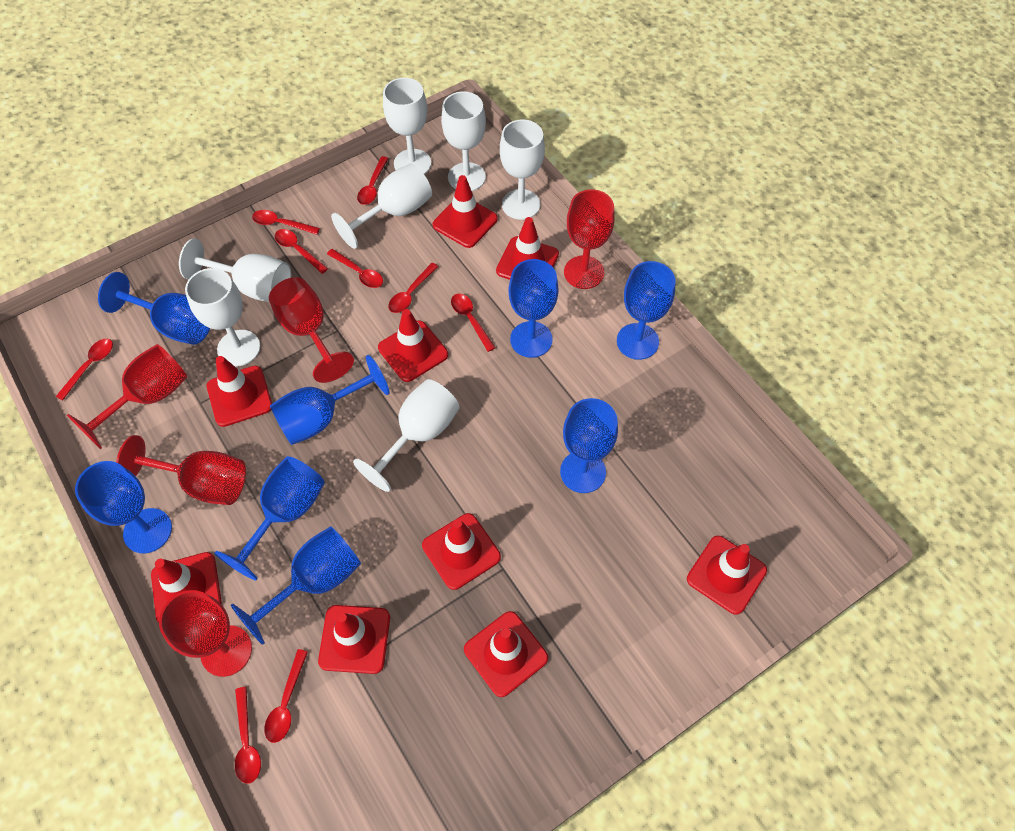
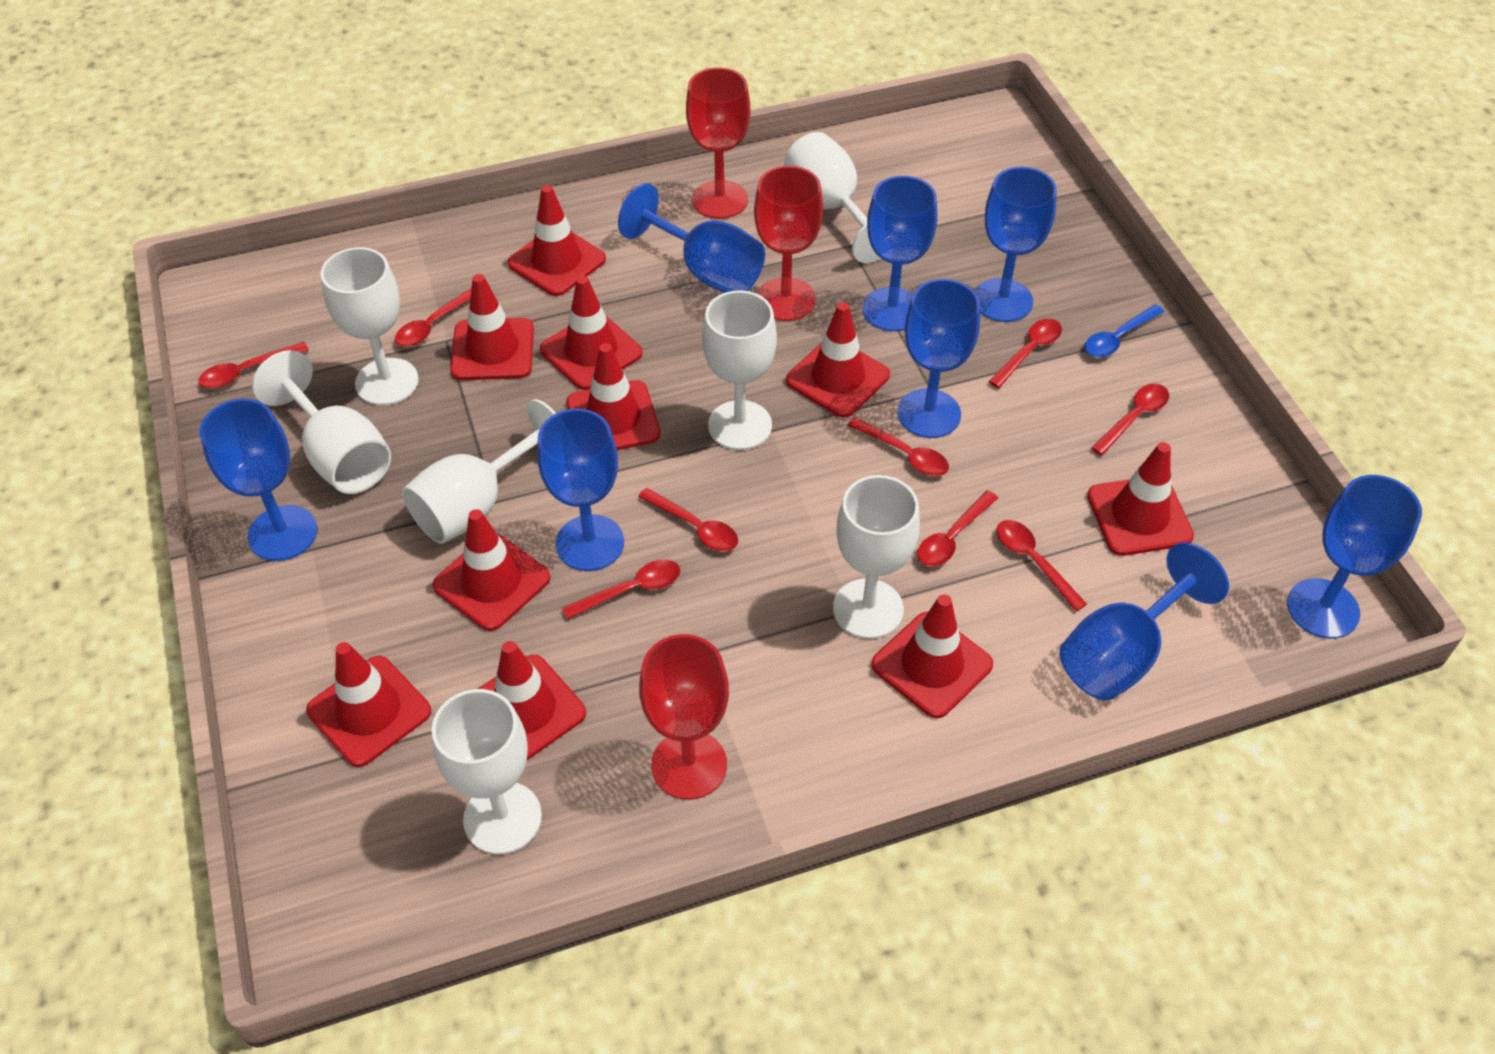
blue spoon: 0 -> 1
red goblet: 5 -> 3
red traffic cone: 9 -> 10

